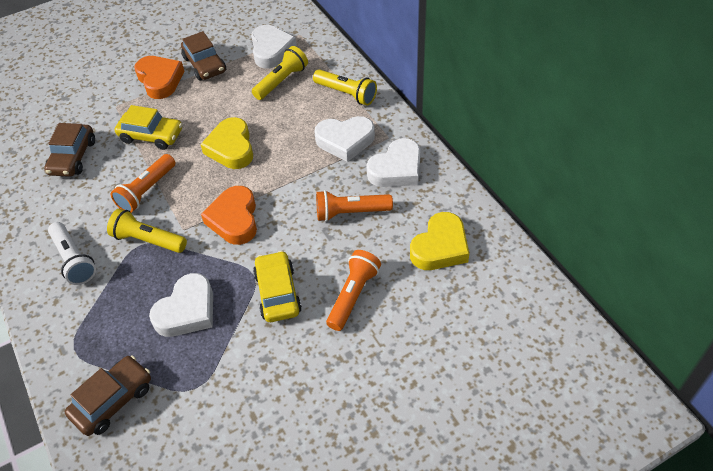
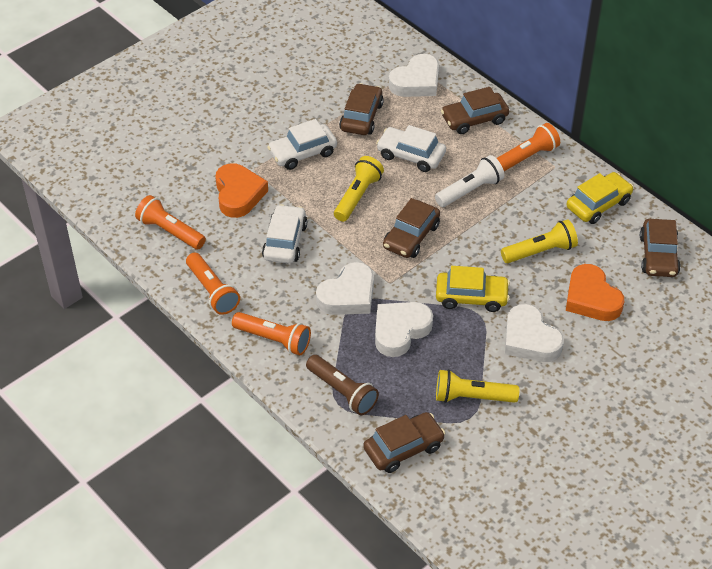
brown car: 3 -> 5
brown flashlight: 0 -> 1
orange flashlight: 3 -> 4
white car: 0 -> 3
yellow heart: 2 -> 0

